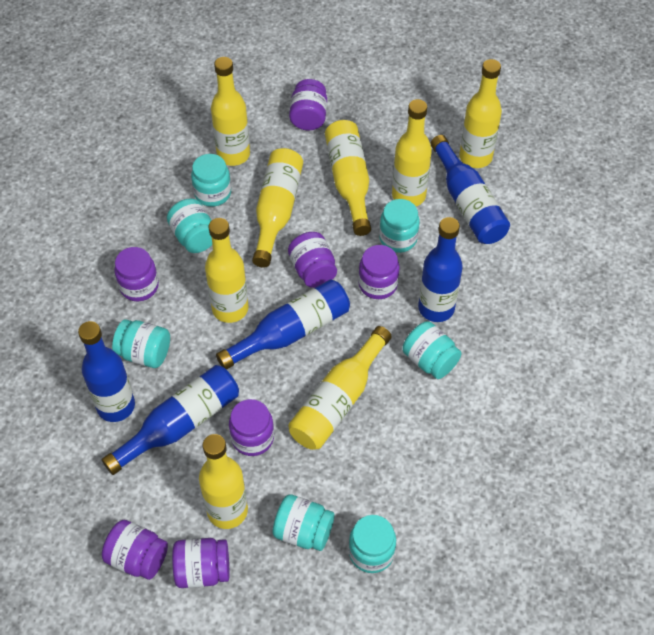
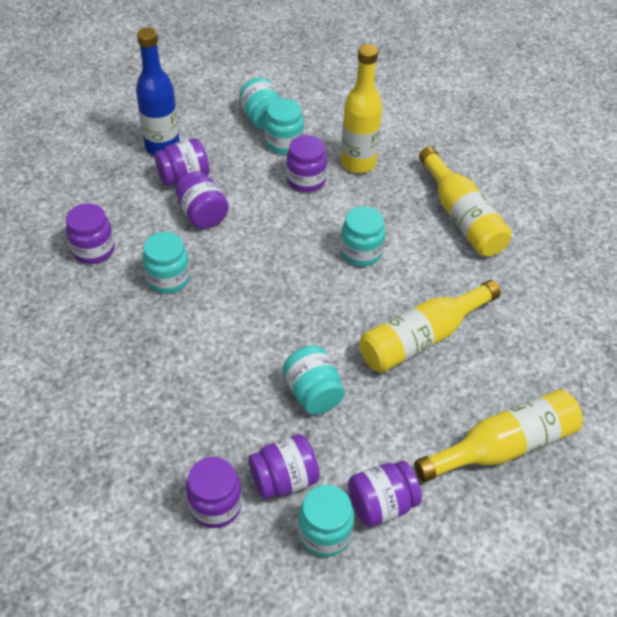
blue bottle: 5 -> 1
turquoise jar: 7 -> 6
yellow bottle: 8 -> 4

